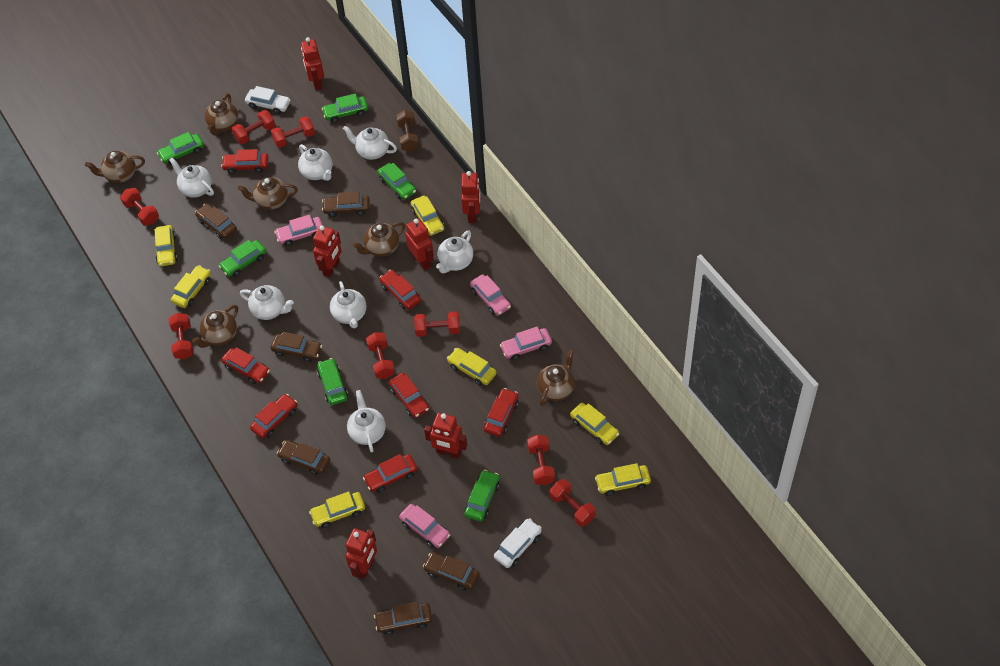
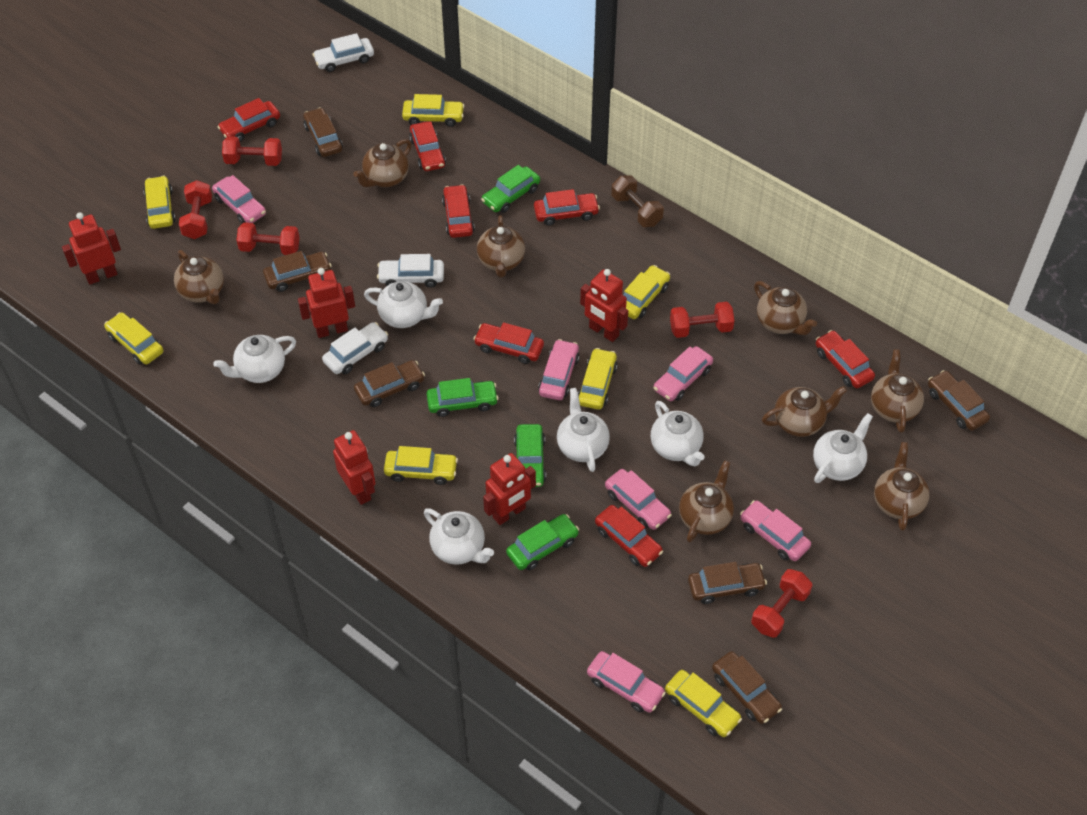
brown teapot: 6 -> 8
green car: 6 -> 4
pink car: 4 -> 6
red dumbbell: 8 -> 5
red robot: 6 -> 5
white car: 2 -> 3
white teapot: 7 -> 6

